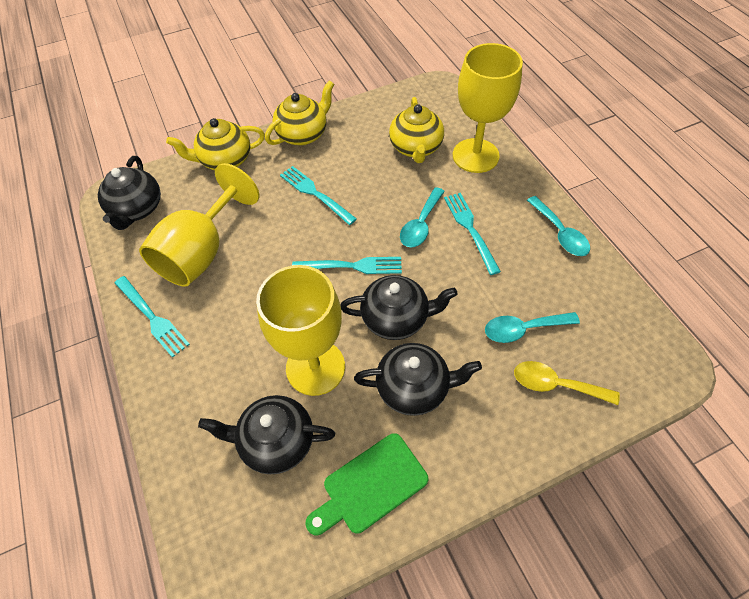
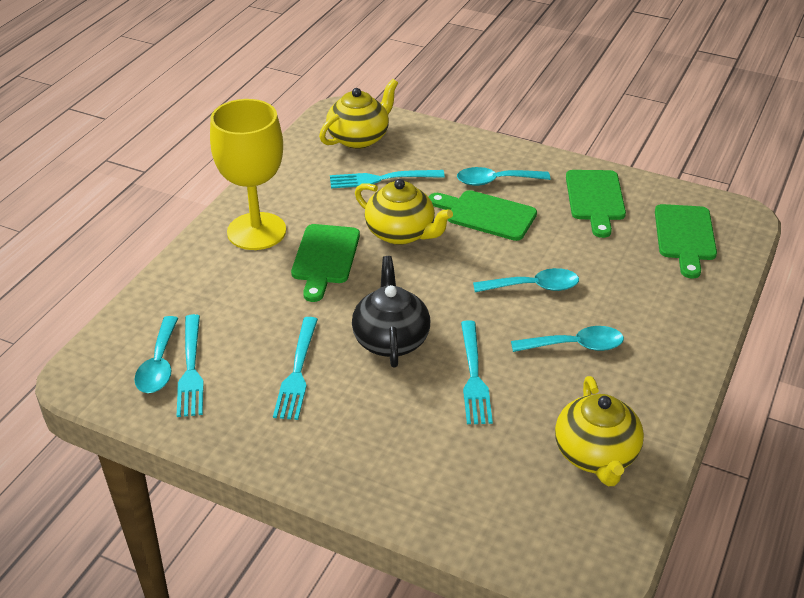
black teapot: 4 -> 1
green cutting board: 1 -> 4
turquoise spoon: 3 -> 4
yellow goblet: 3 -> 1
yellow spoon: 1 -> 0

